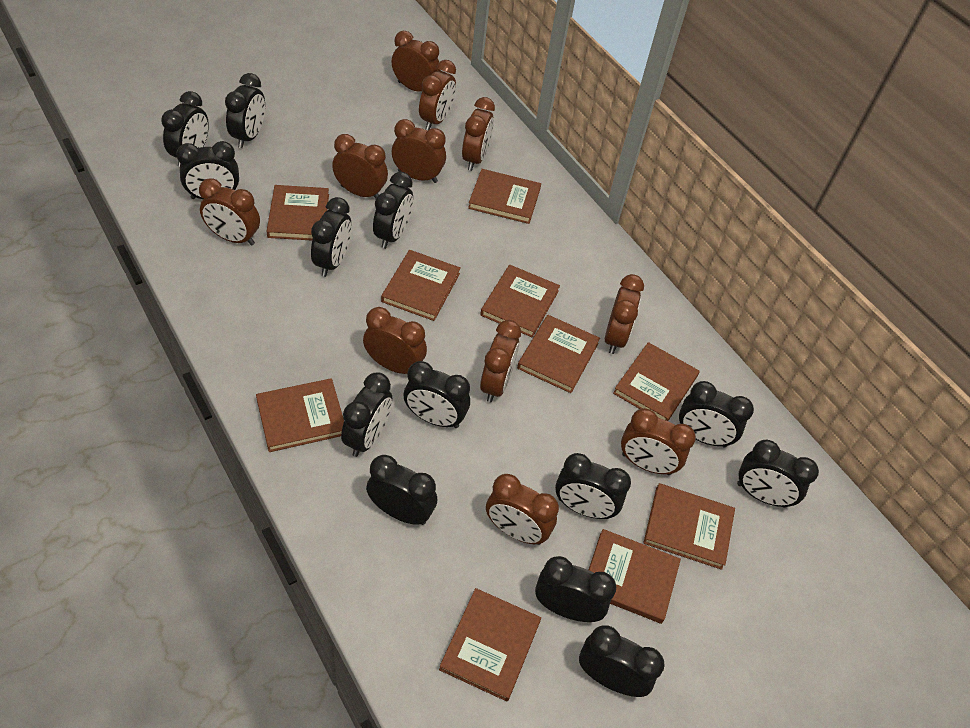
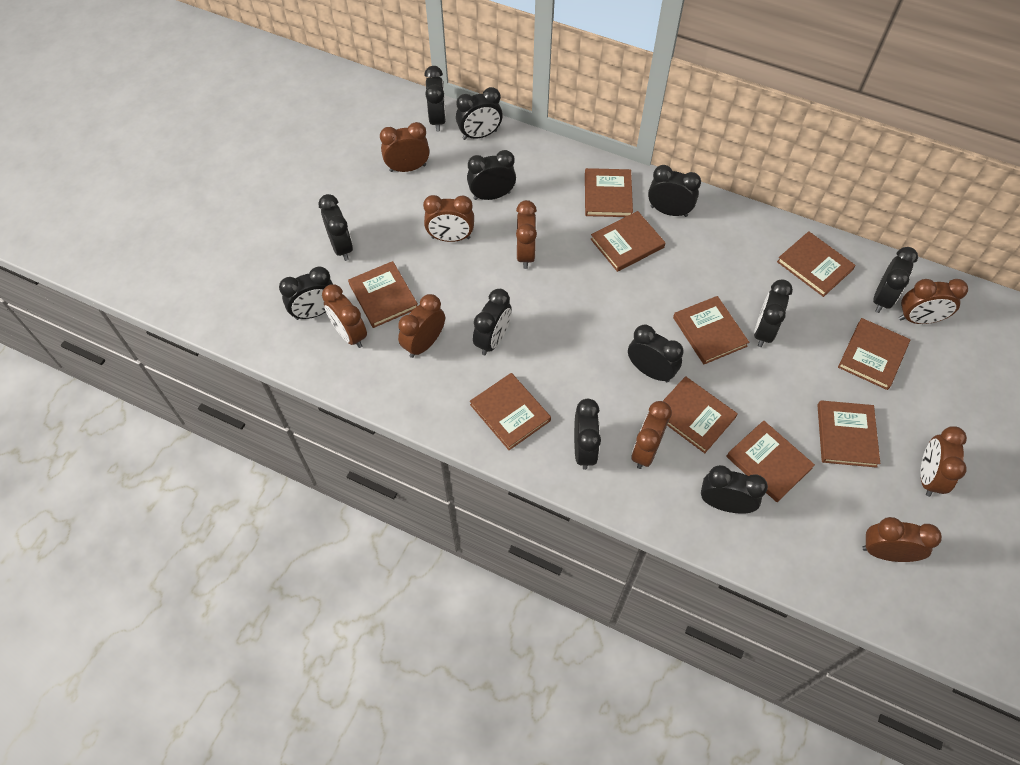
black clock: 13 -> 12
brown clock: 11 -> 9

